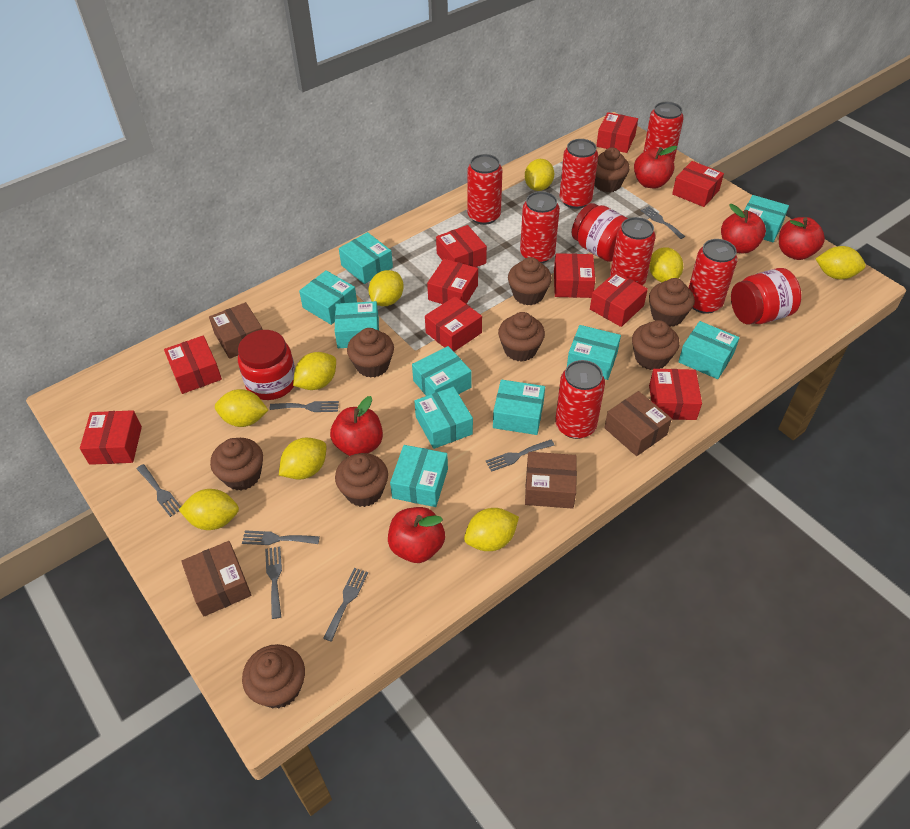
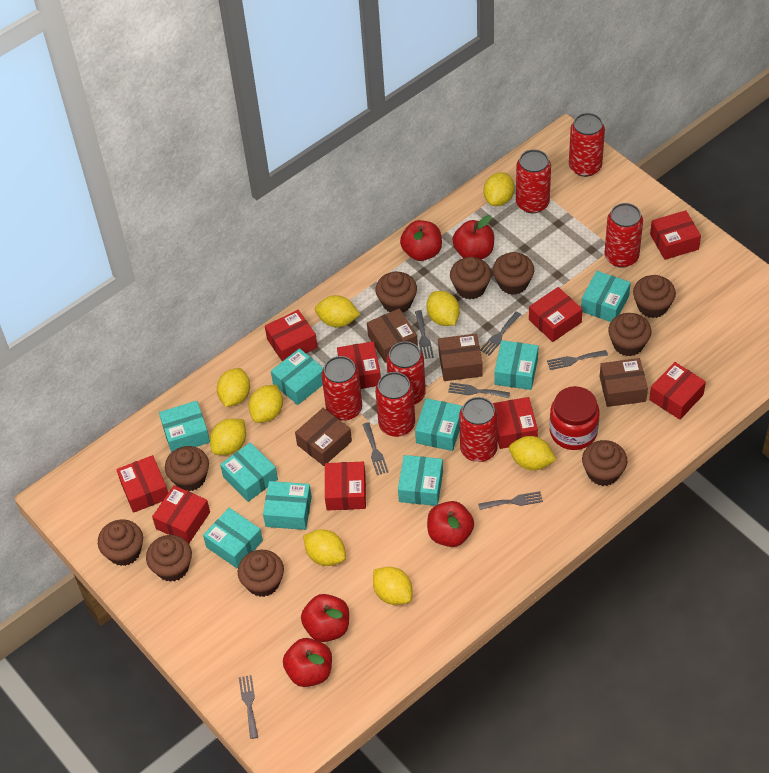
brown cupcake: 9 -> 10
red box: 10 -> 9
red jar: 3 -> 1
turquoise box: 10 -> 9

